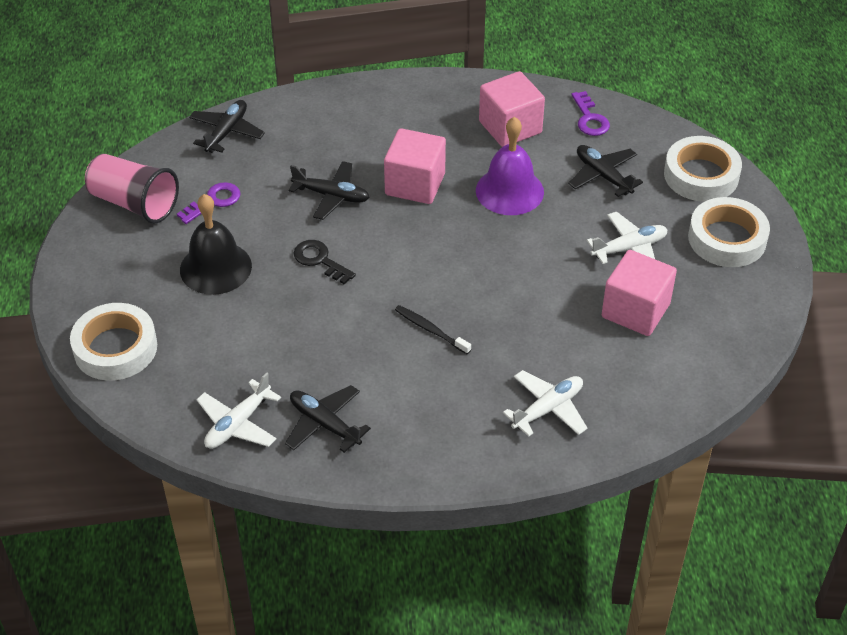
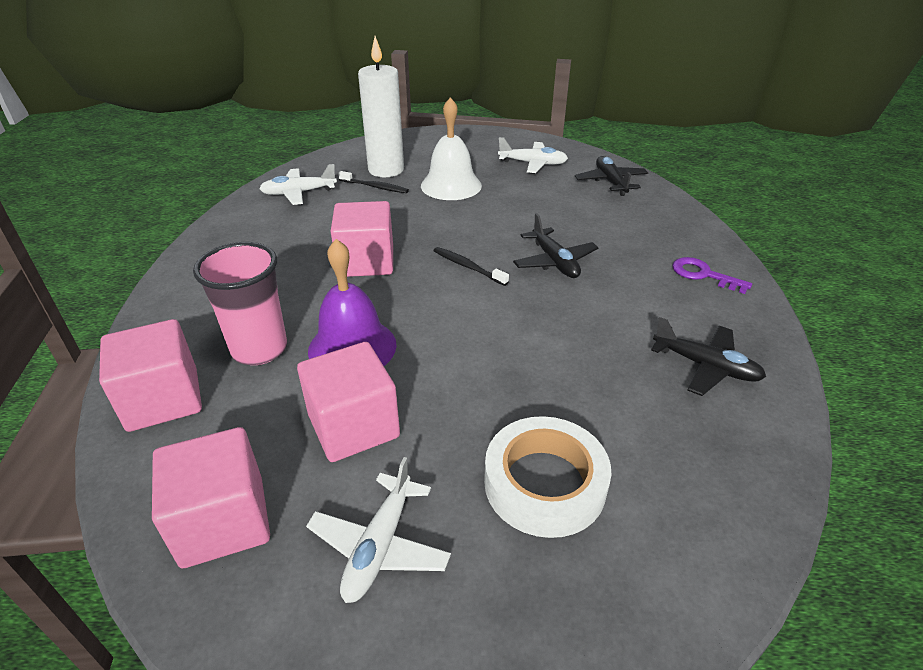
black bell: 1 -> 0
black key: 1 -> 0
black plane: 4 -> 3
black toothbrush: 1 -> 2
pink cube: 3 -> 4
purple key: 2 -> 1
white bell: 0 -> 1
white candle: 0 -> 1
white tape: 3 -> 1

